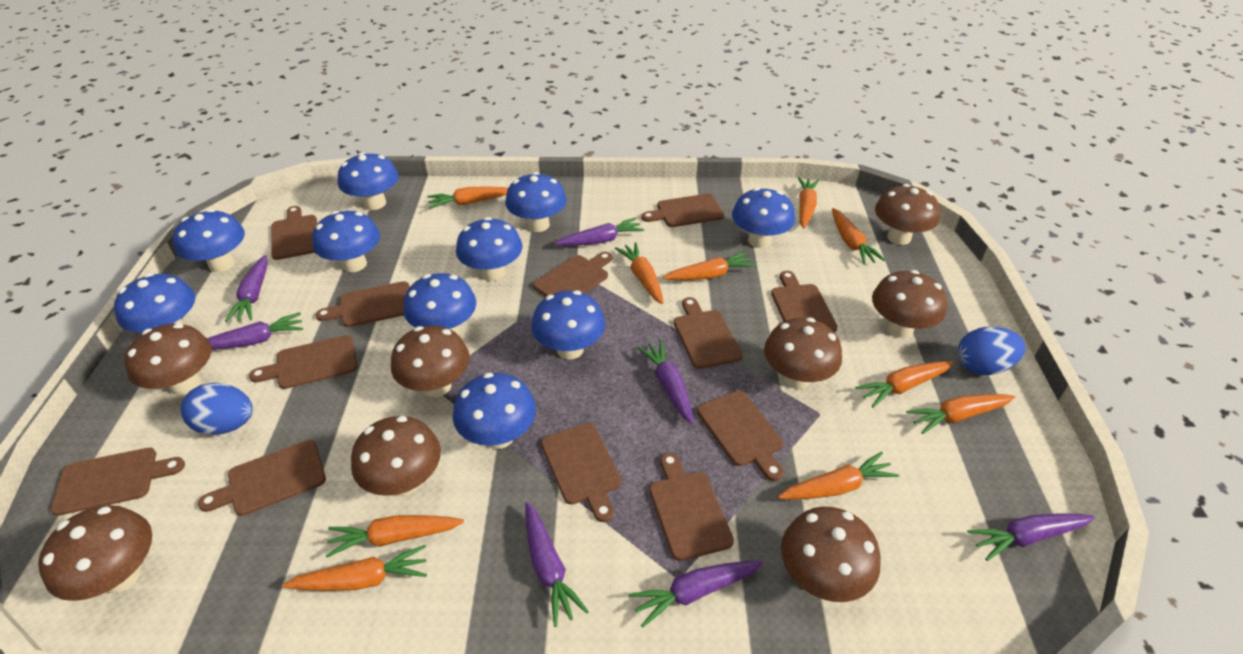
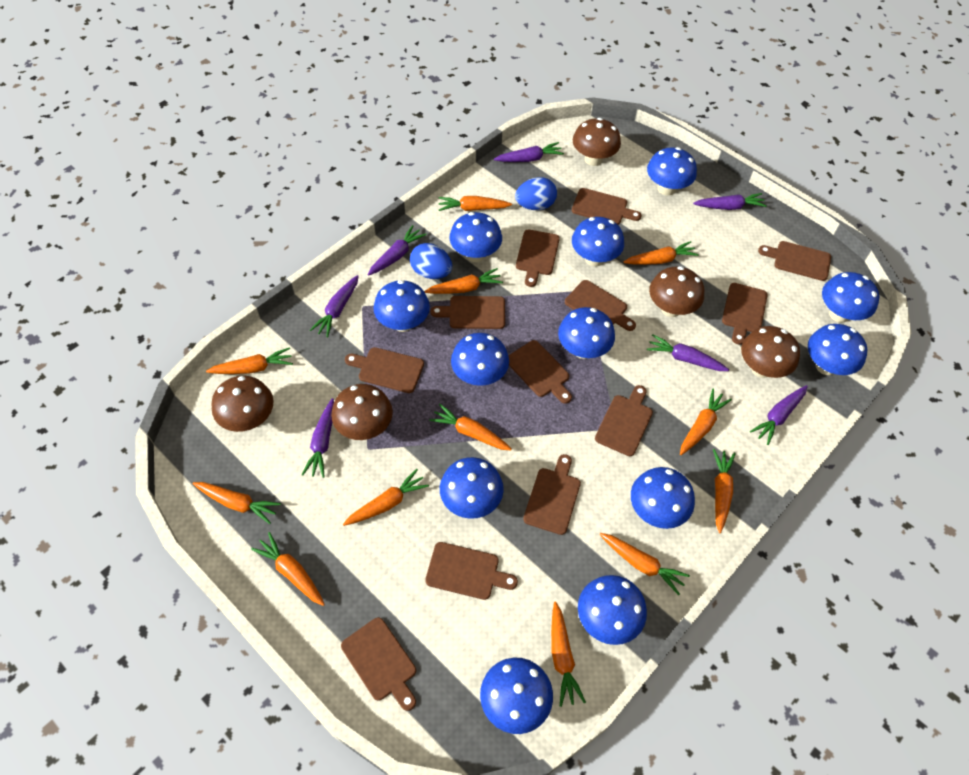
blue mushroom: 10 -> 12
brown mushroom: 8 -> 5
orange carrot: 10 -> 12

